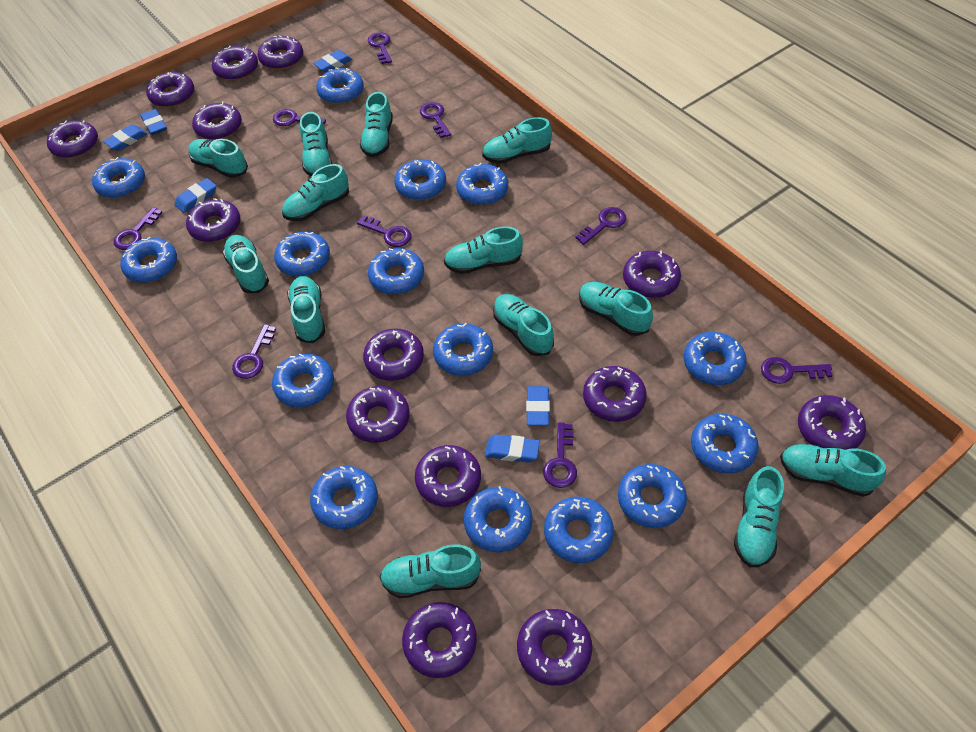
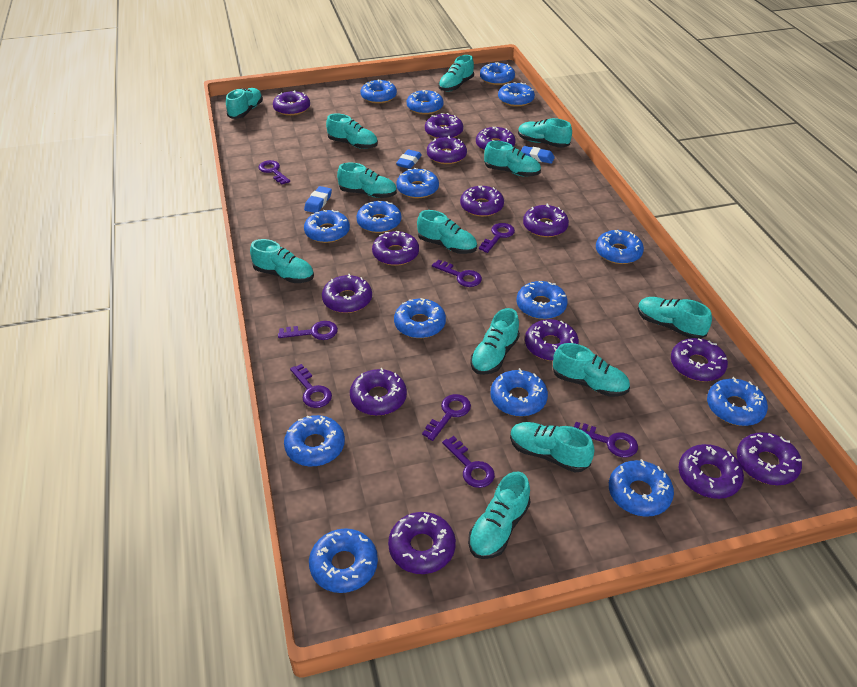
blue eraser: 6 -> 3
purple key: 9 -> 8

